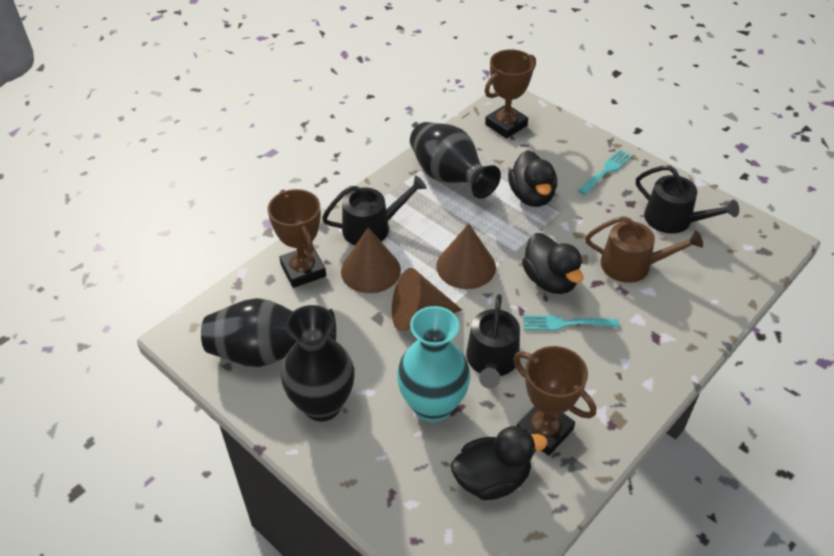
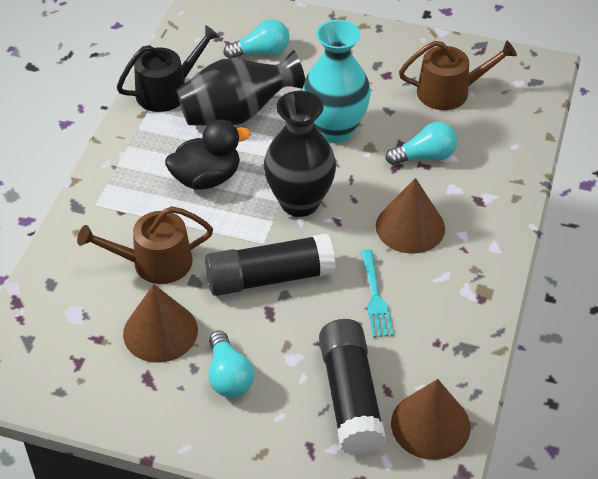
black duck: 3 -> 1
black glue stick: 0 -> 2
black vase: 3 -> 2
black watering can: 3 -> 1
brown trophy: 3 -> 0
brown watering can: 1 -> 2
turquoise fork: 2 -> 1
turquoise light bulb: 0 -> 3

